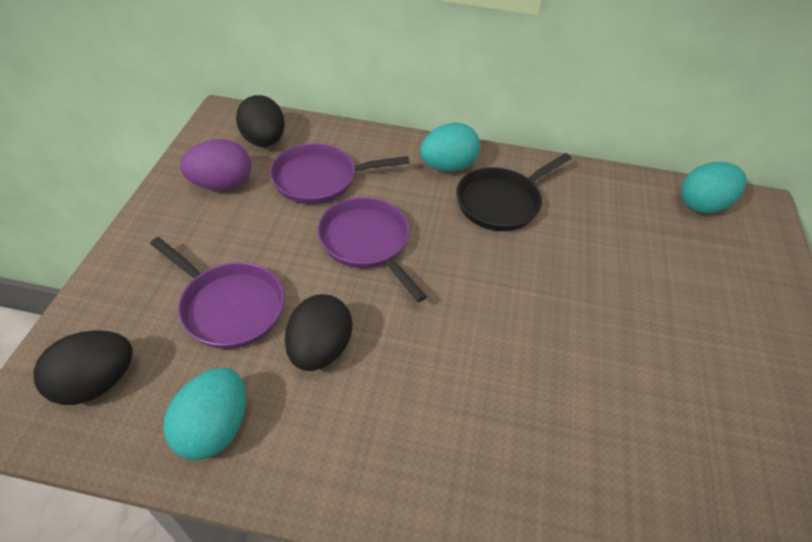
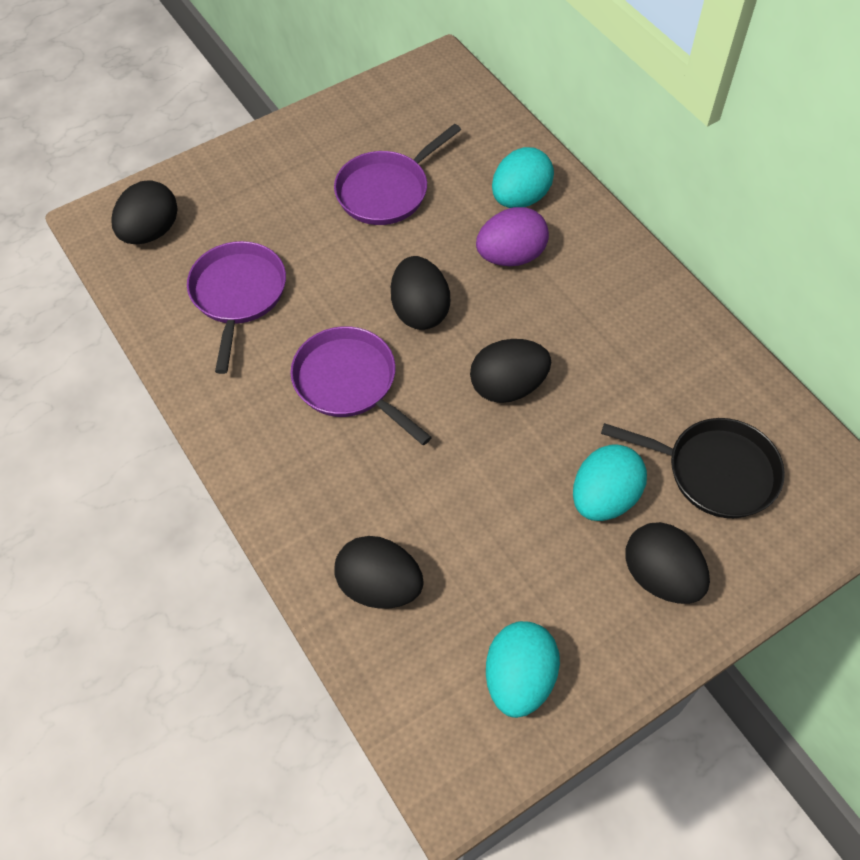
black egg: 3 -> 5

